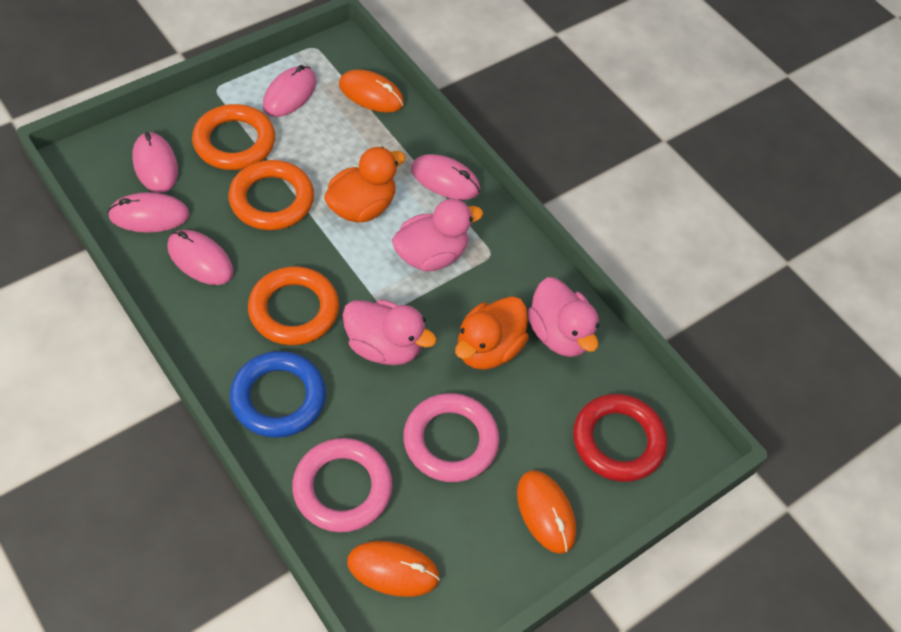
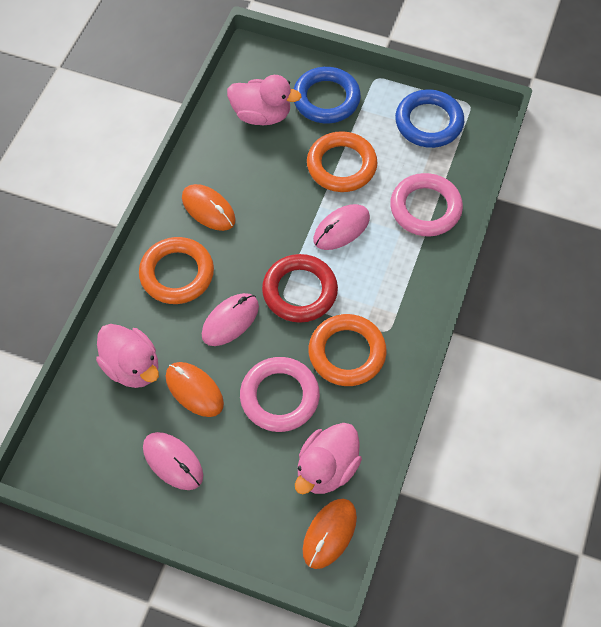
blue ring: 1 -> 2
orange duck: 2 -> 0
pink mouse: 5 -> 3

